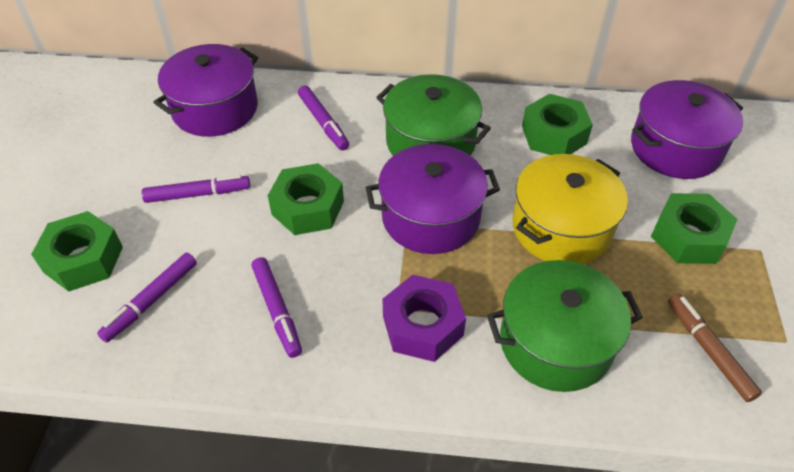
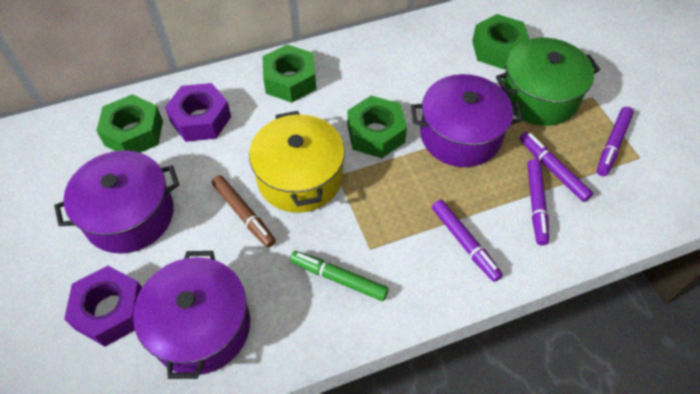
green marker: 0 -> 1
green pot: 2 -> 1
purple nut: 1 -> 2

